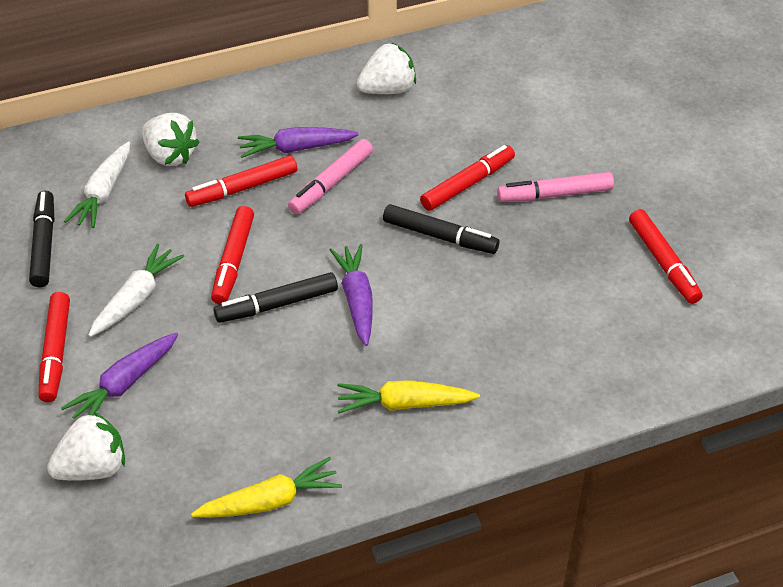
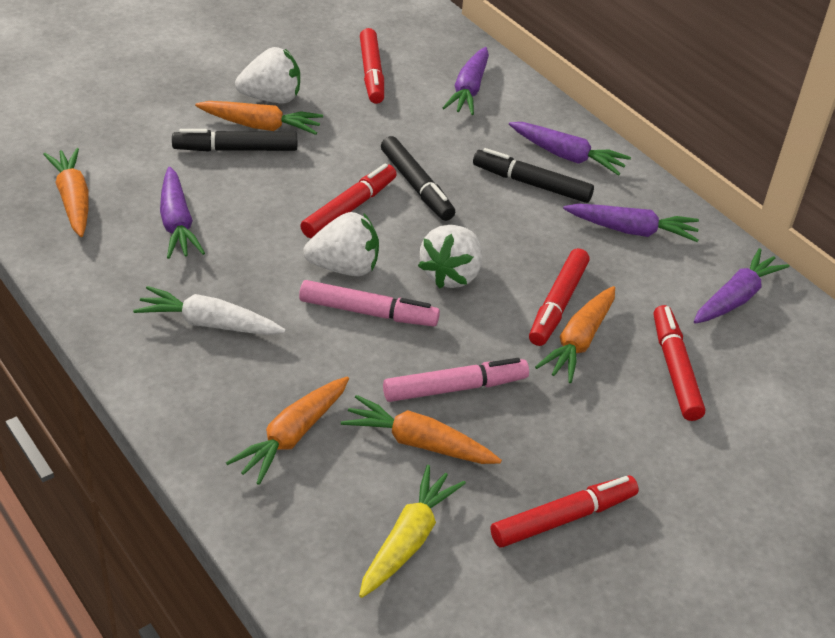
orange carrot: 0 -> 5
purple carrot: 3 -> 5
white carrot: 2 -> 1
yellow carrot: 2 -> 1

